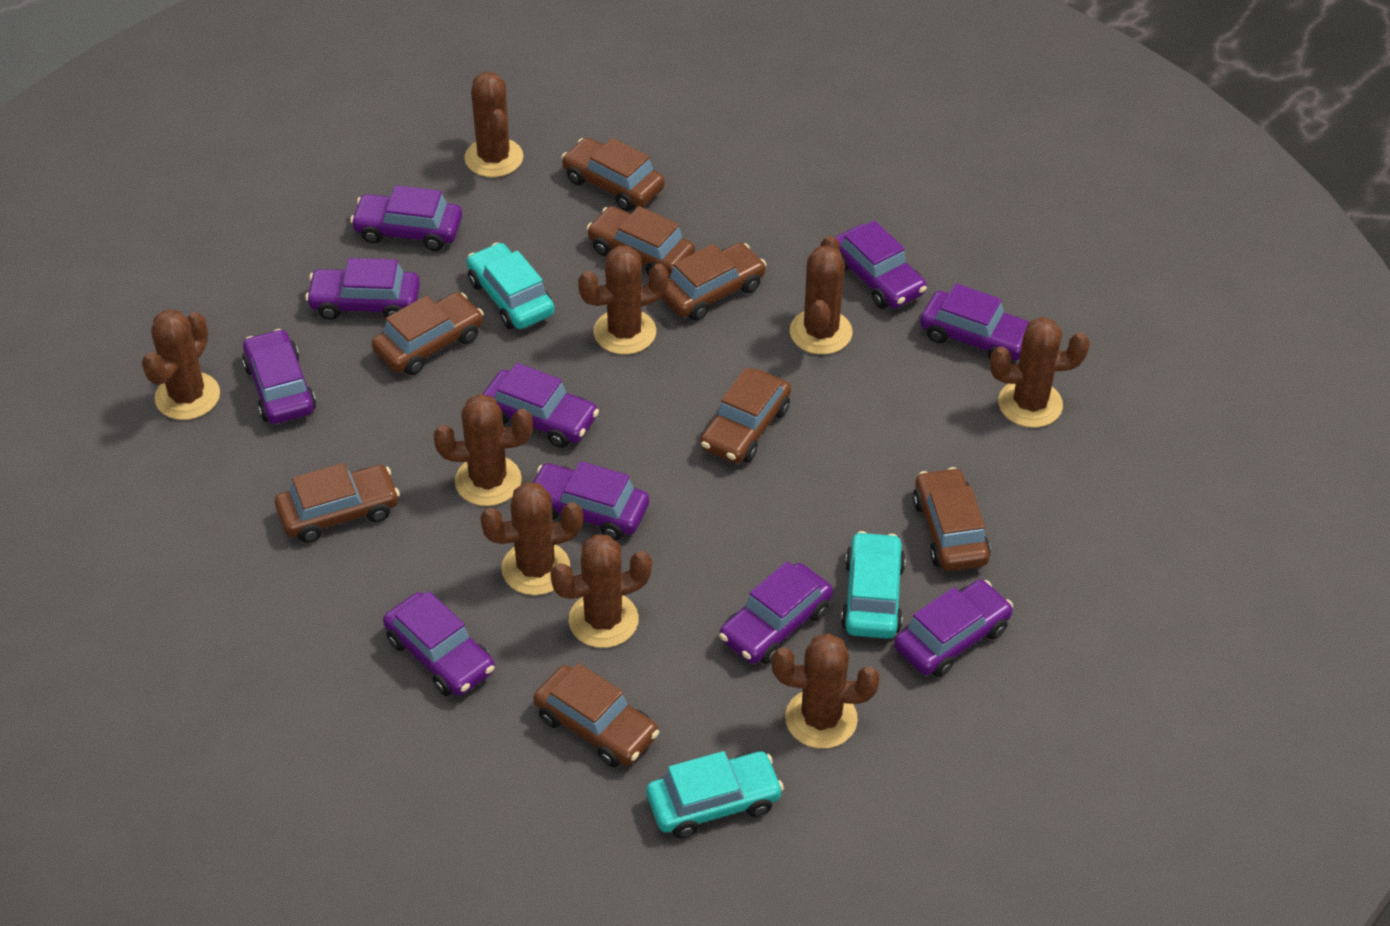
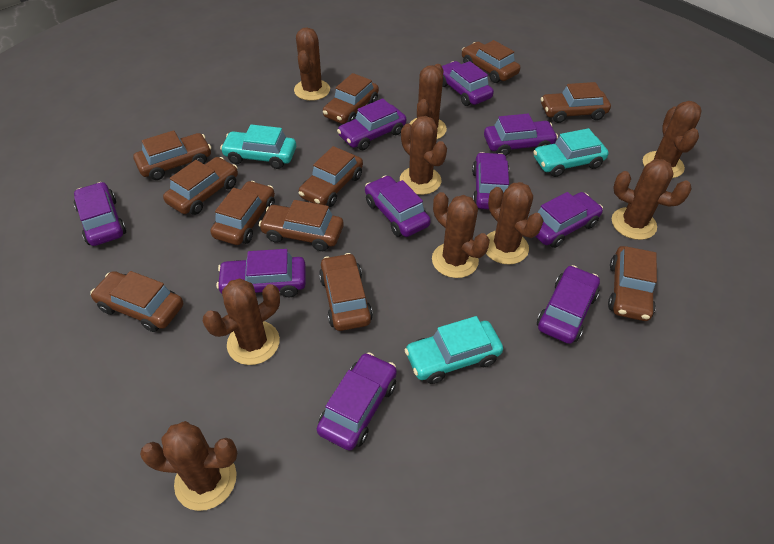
brown car: 8 -> 11

